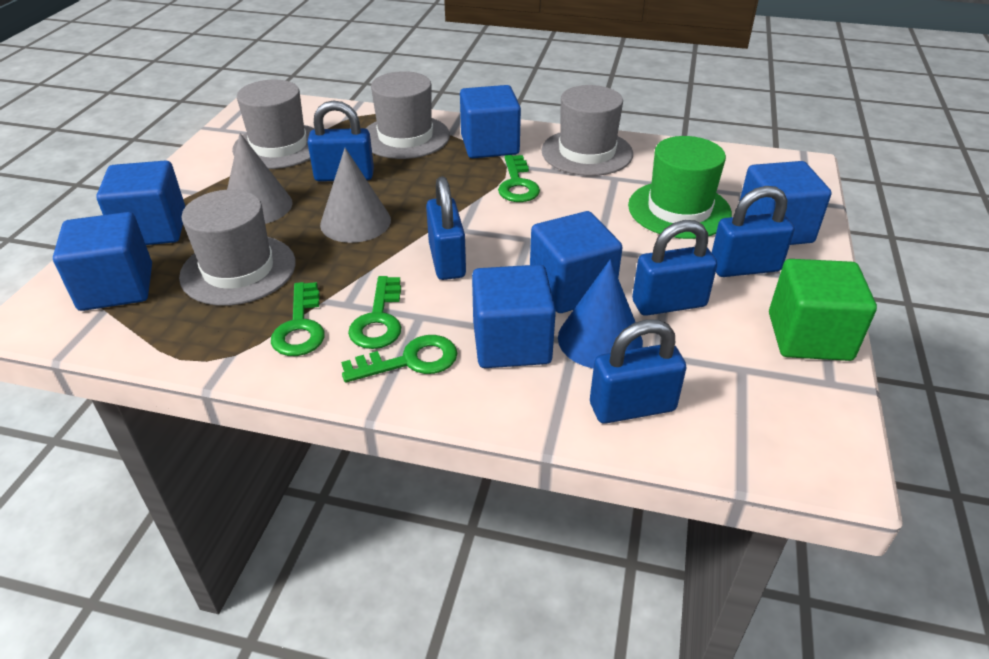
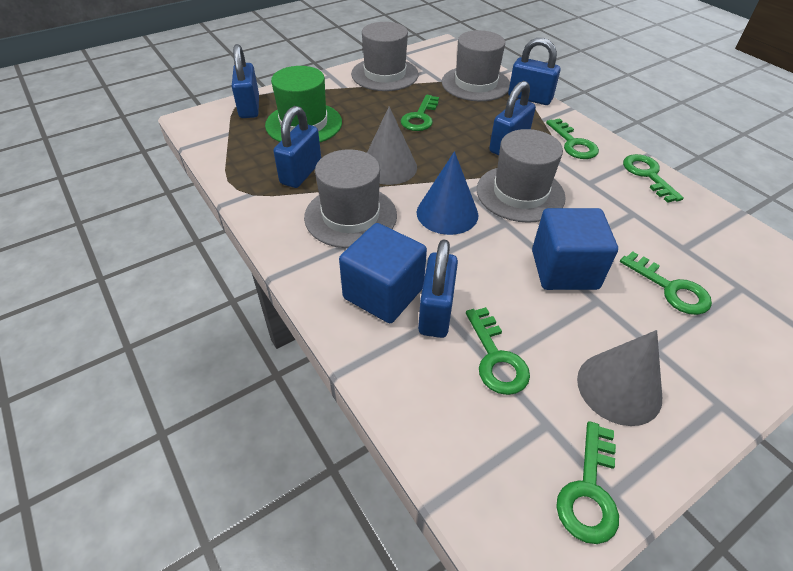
blue cube: 6 -> 2
green cube: 1 -> 0
green key: 4 -> 6

